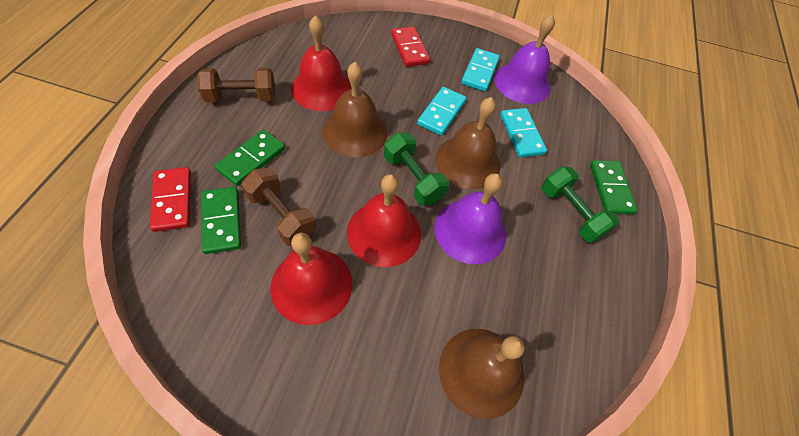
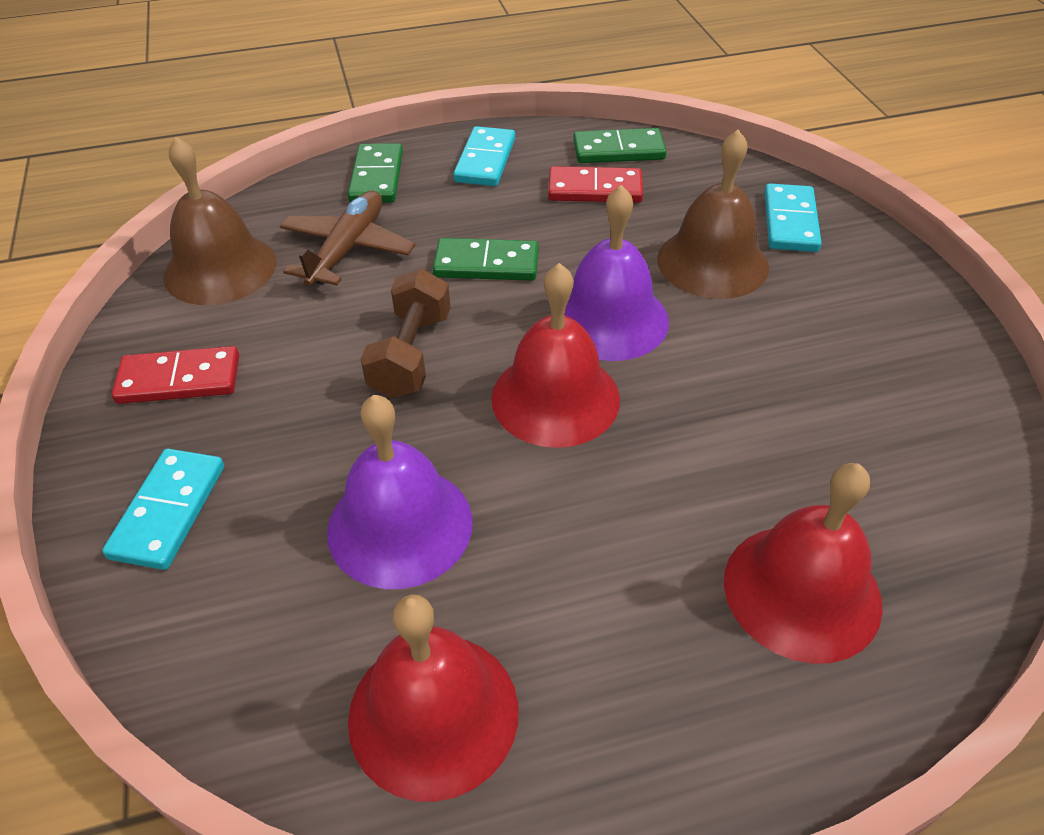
brown bell: 3 -> 2
brown dumbbell: 2 -> 1
brown plane: 0 -> 1
green dumbbell: 2 -> 0

